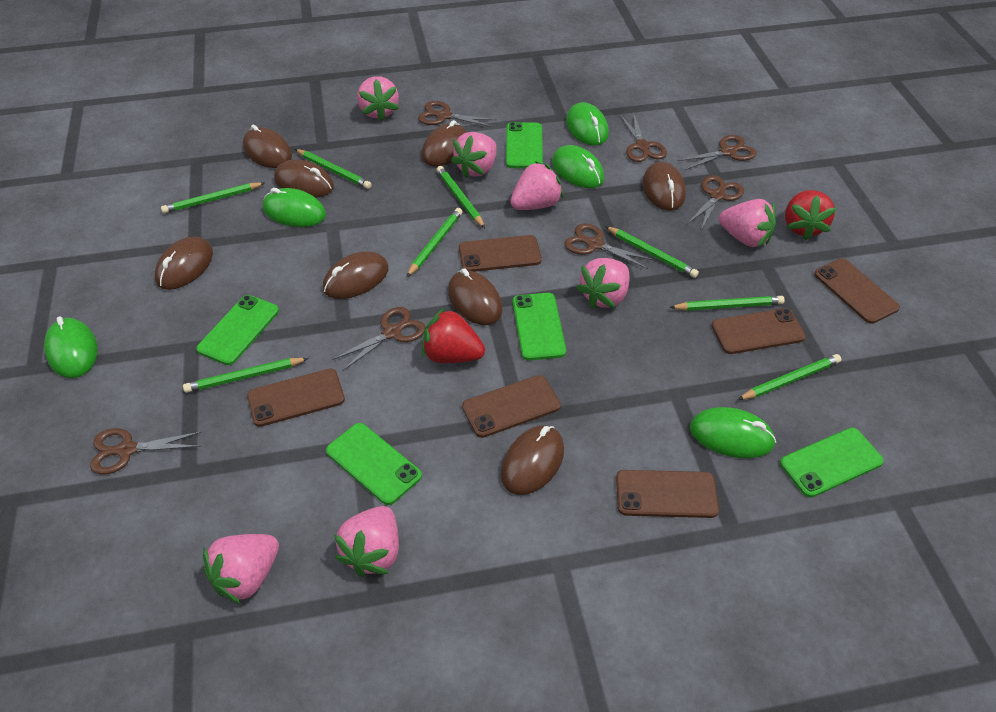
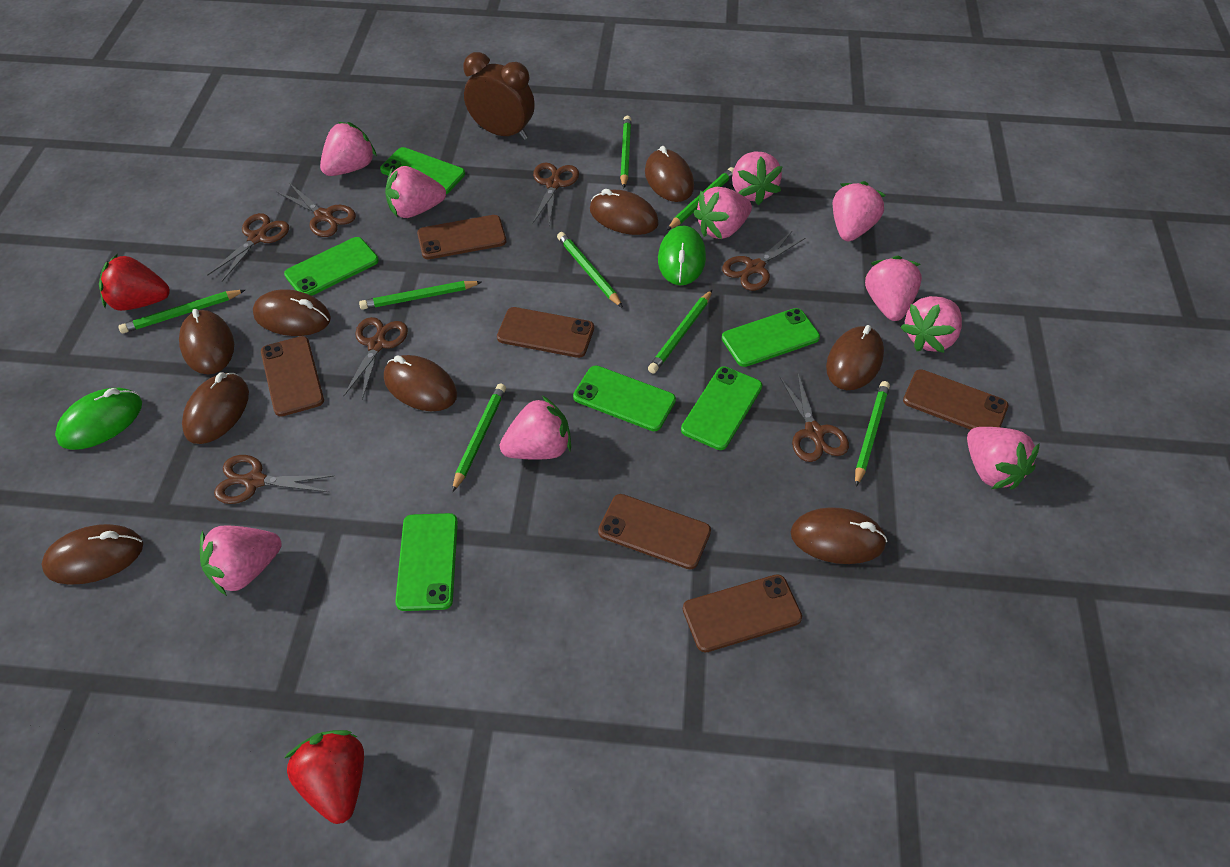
brown clock: 0 -> 1
brown mouse: 8 -> 9
green mouse: 5 -> 2
green phone: 5 -> 6
pink strawberry: 7 -> 10

